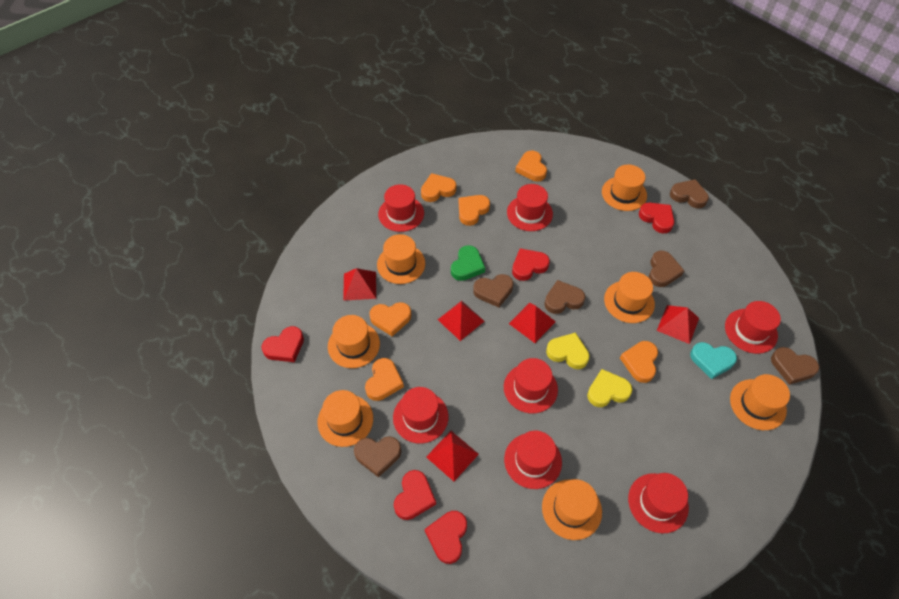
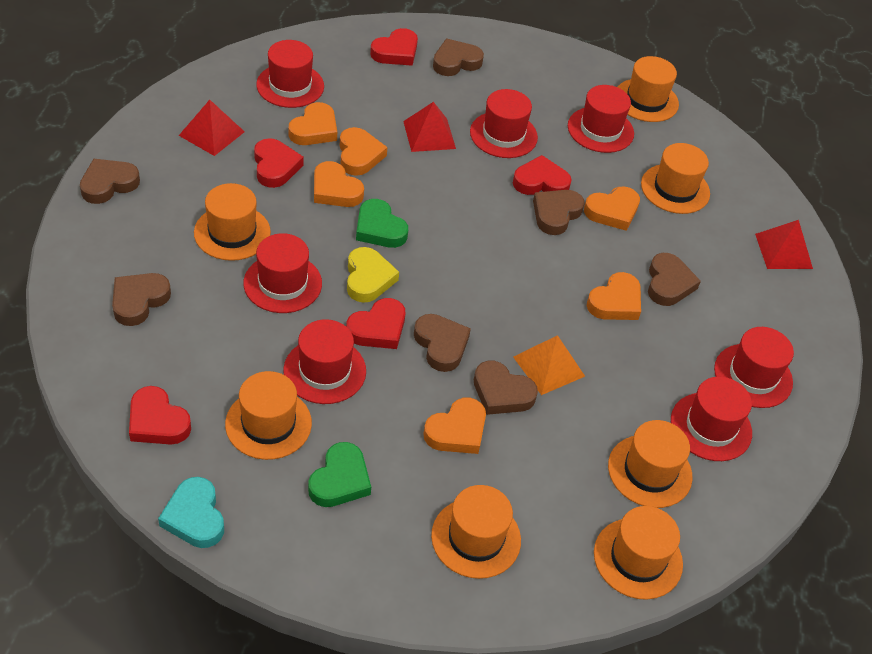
brown heart: 6 -> 7
green heart: 1 -> 2
orange pyramid: 0 -> 1
red pyramid: 5 -> 3
yellow heart: 2 -> 1

